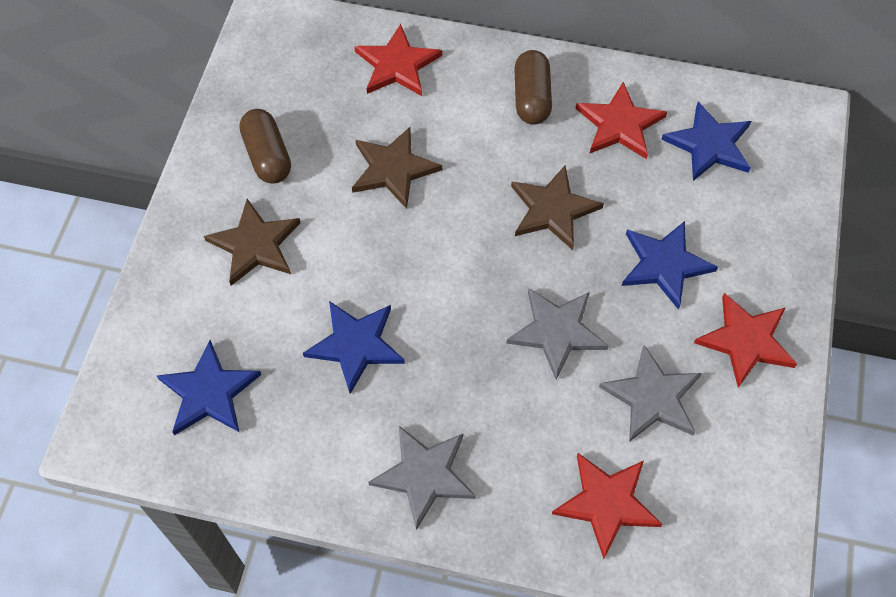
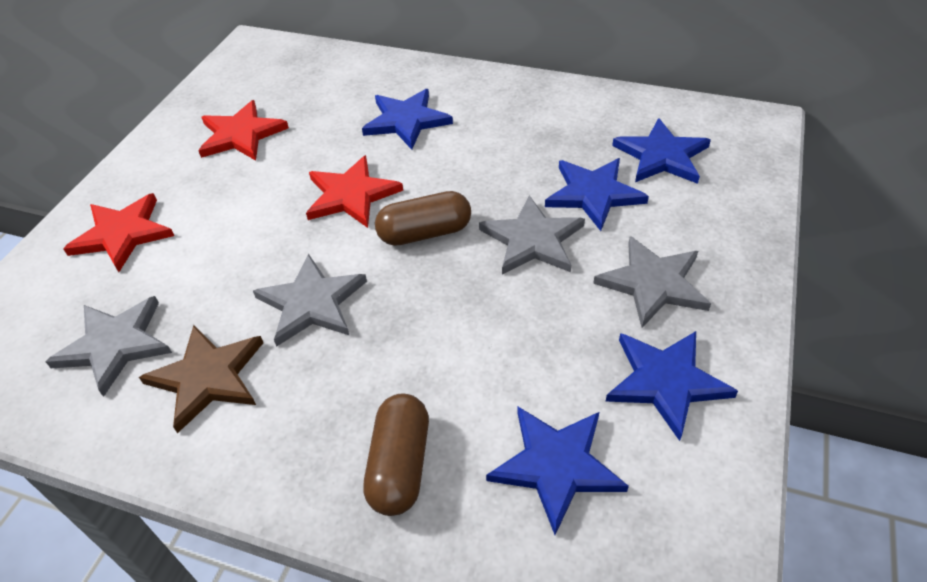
blue star: 4 -> 5
brown star: 3 -> 1
grey star: 3 -> 4
red star: 4 -> 3

